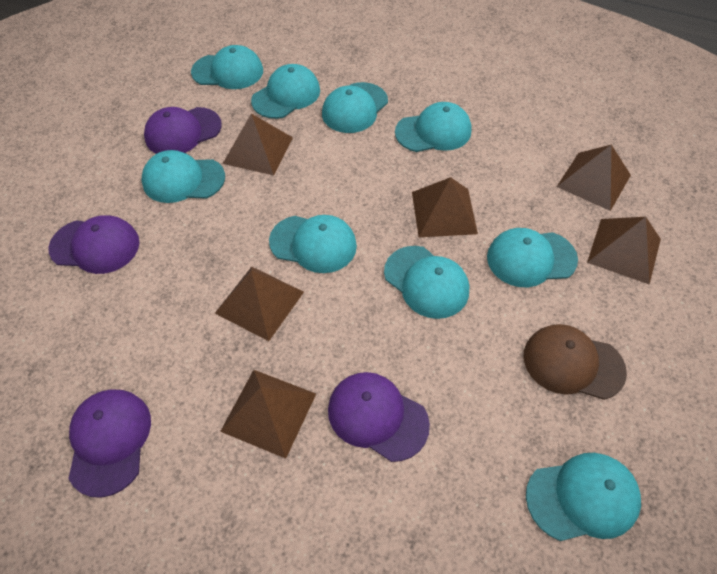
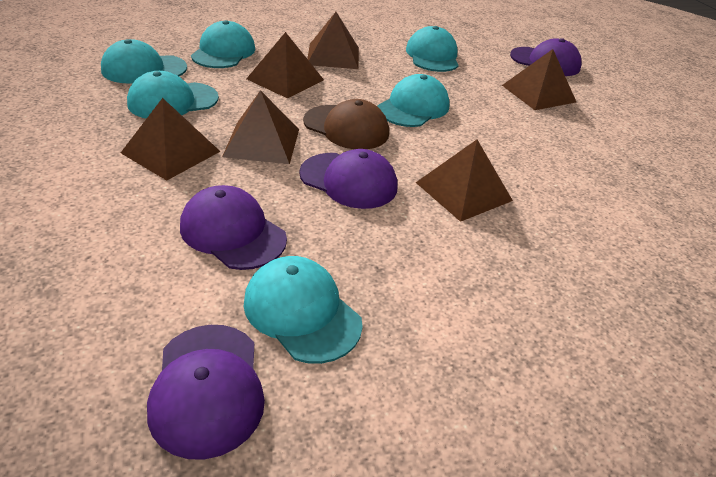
turquoise cap: 9 -> 6

